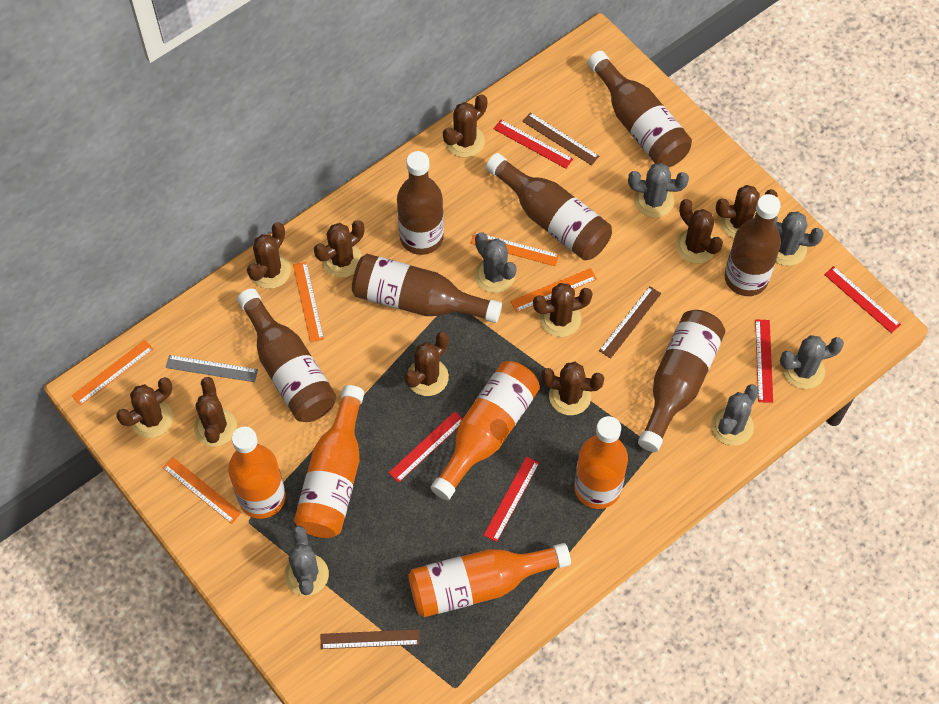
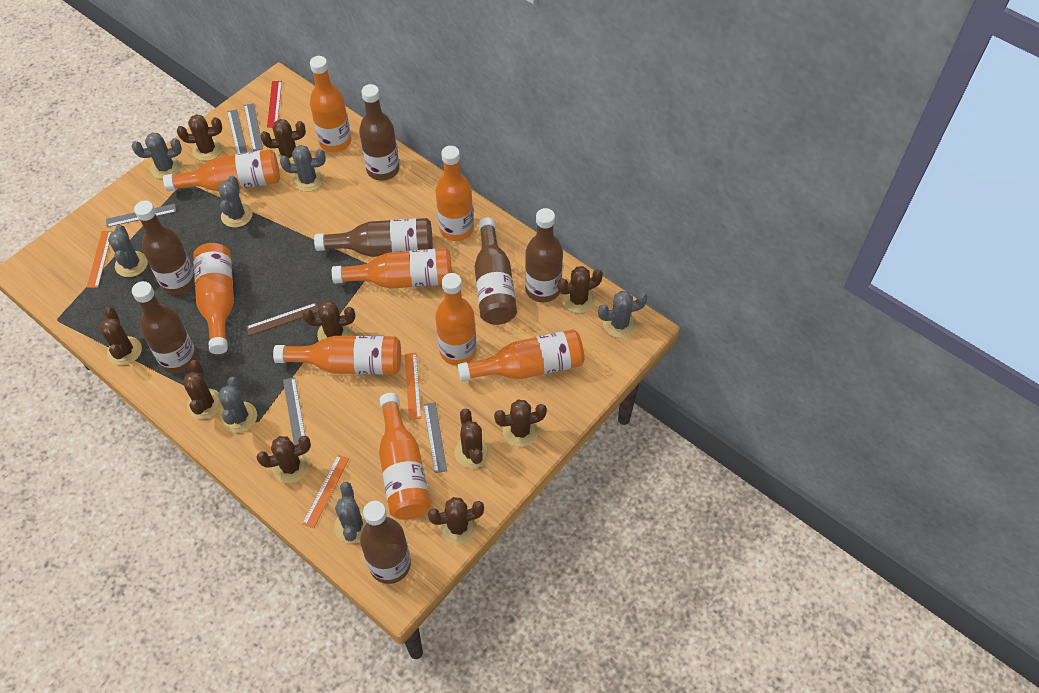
brown ruler: 3 -> 1
grey cactus: 6 -> 7
grey ruler: 1 -> 5
orange bottle: 5 -> 9
orange ruler: 5 -> 3
red ruler: 5 -> 1

